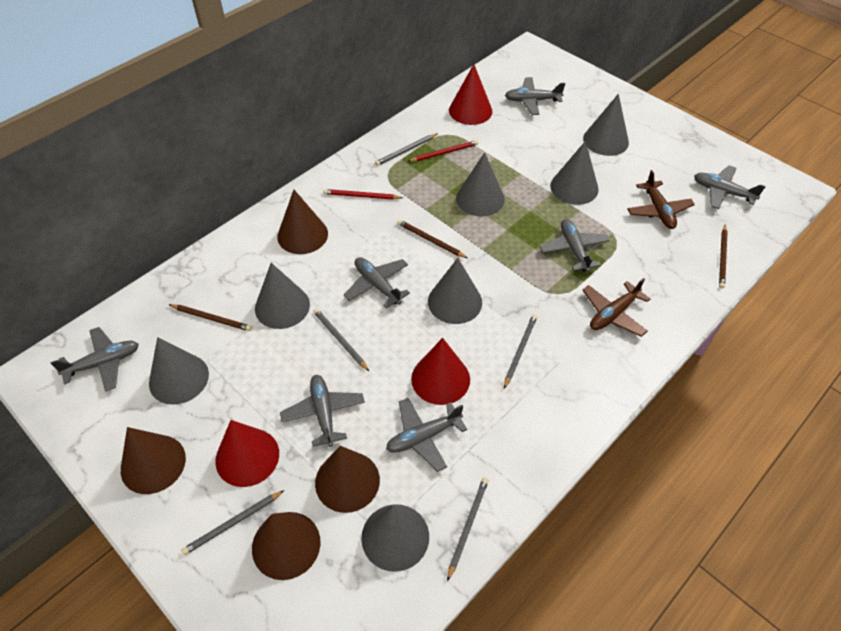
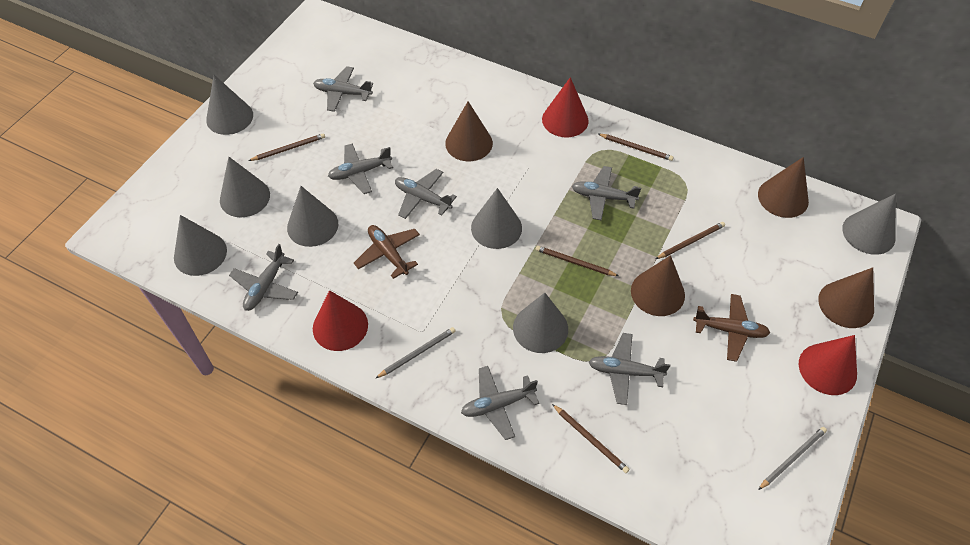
brown pencil: 3 -> 5
grey pencil: 5 -> 2
red pencil: 2 -> 0

